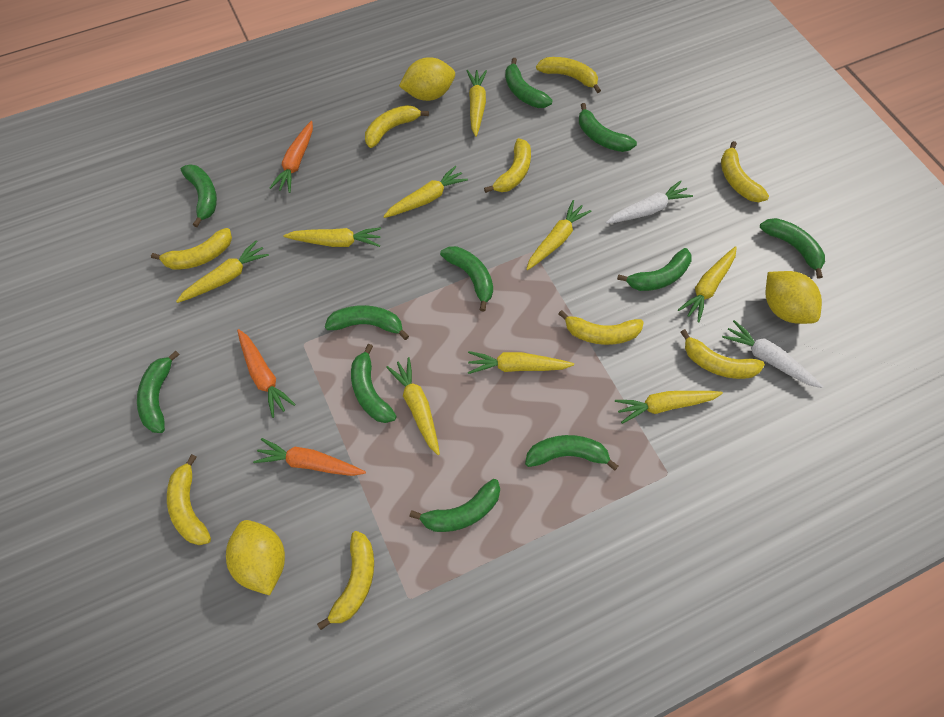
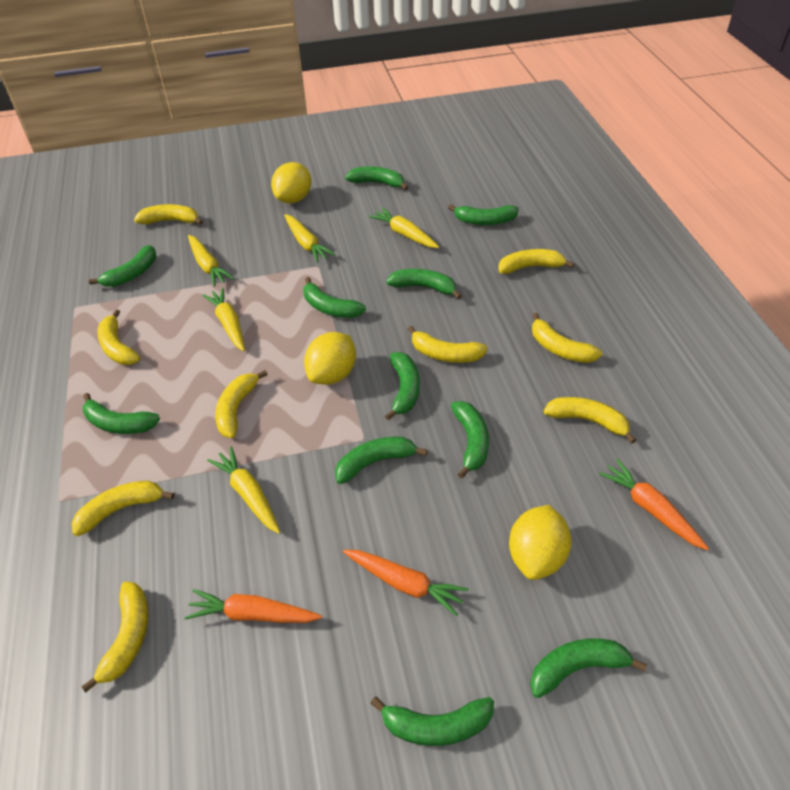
white carrot: 2 -> 0
yellow carrot: 9 -> 5

